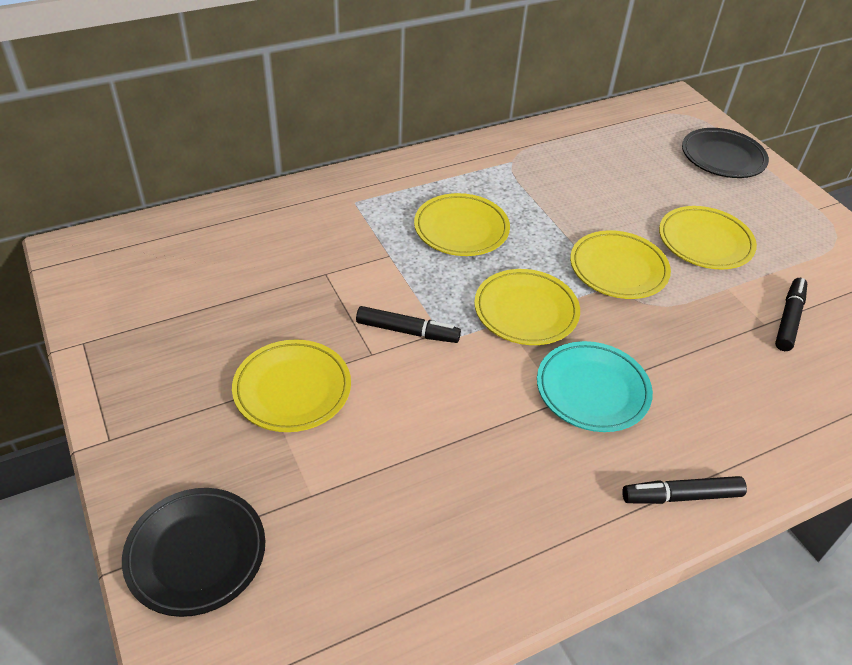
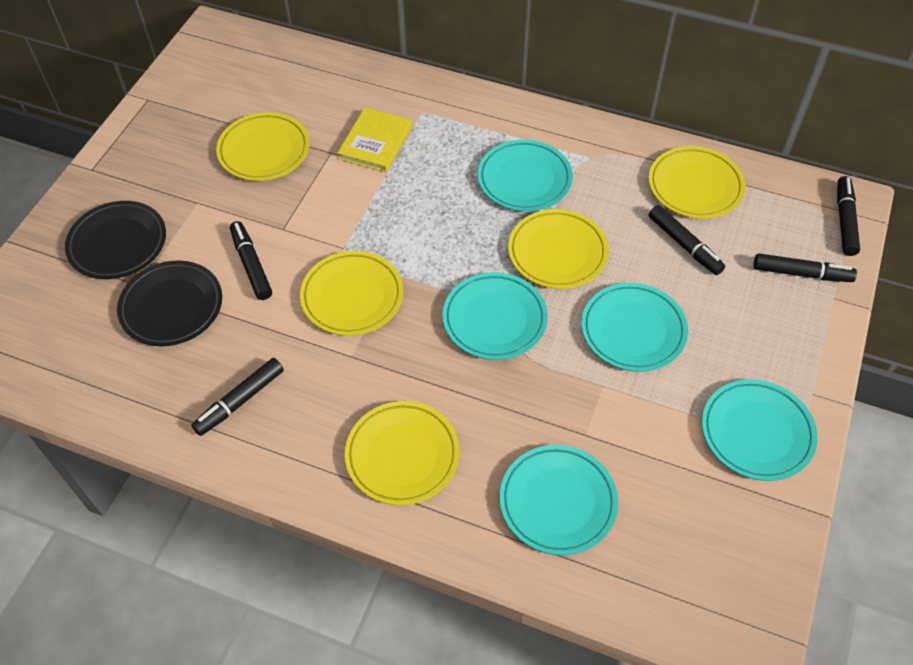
black marker: 3 -> 5
turquoise plate: 1 -> 5
yellow book: 0 -> 1

